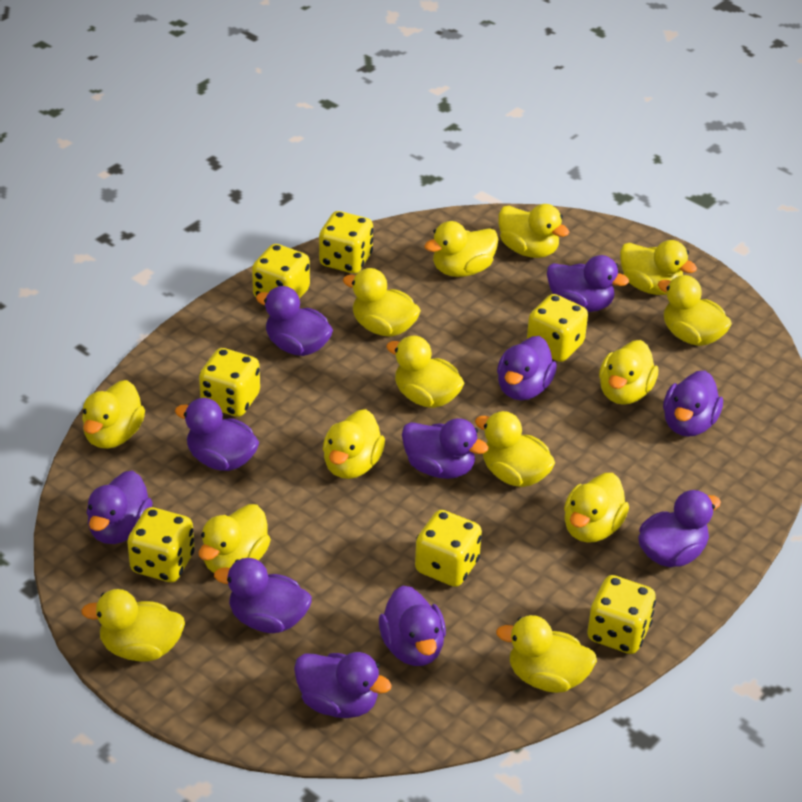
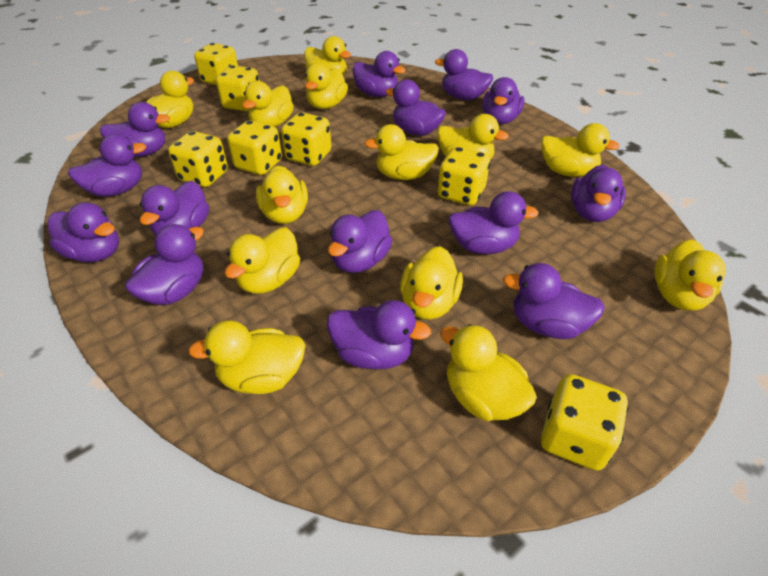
purple duck: 11 -> 14
yellow duck: 14 -> 13

